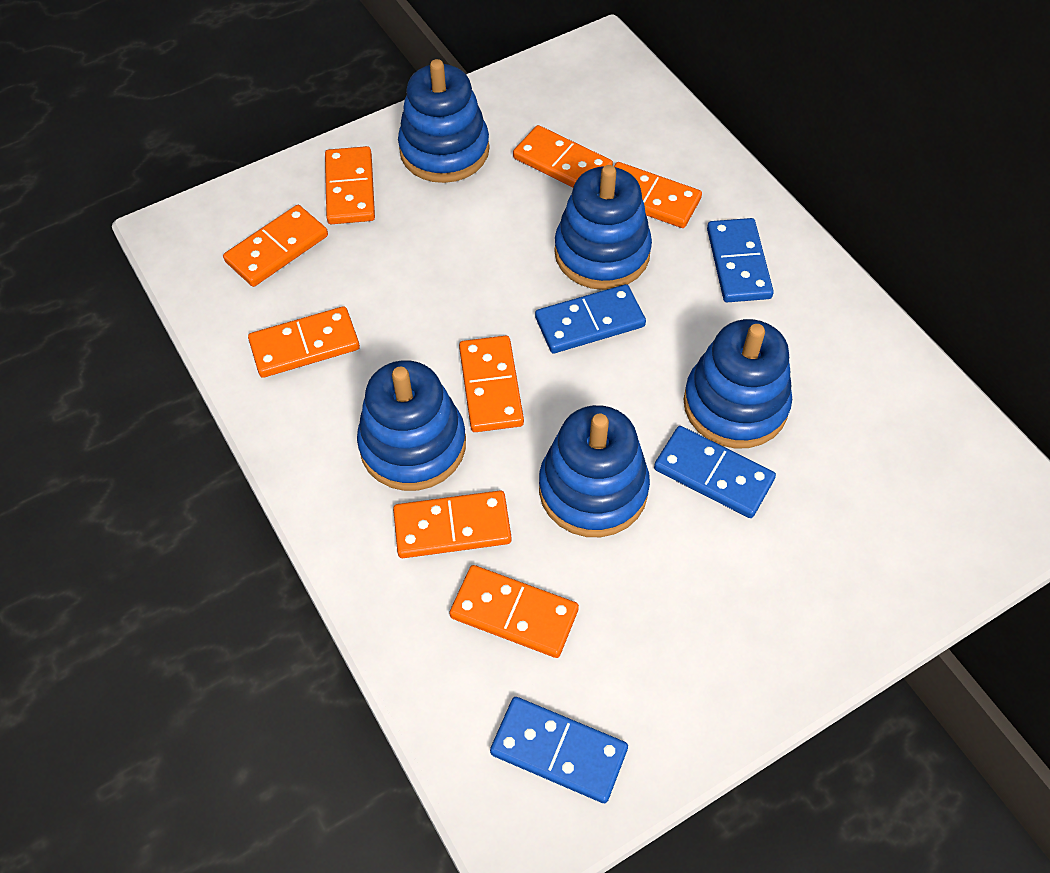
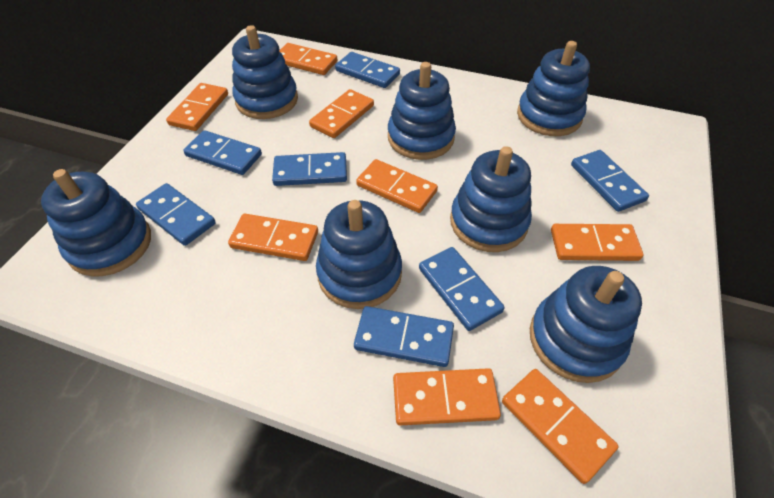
blue domino: 4 -> 7
blue stacking toy: 5 -> 7

